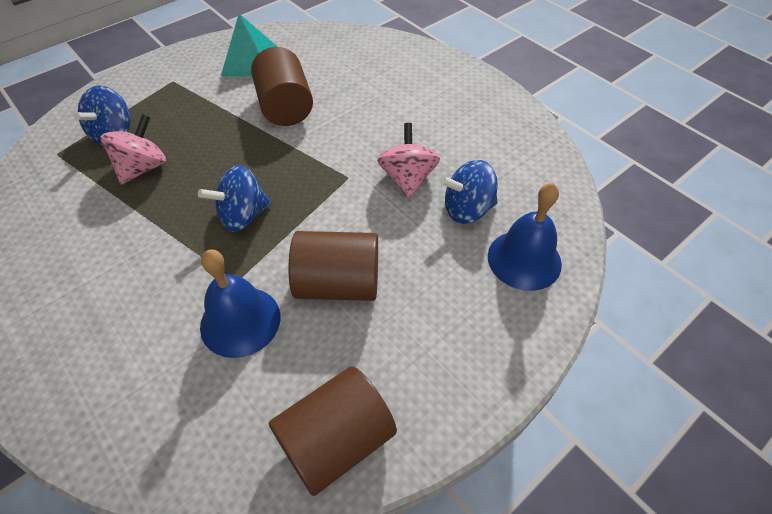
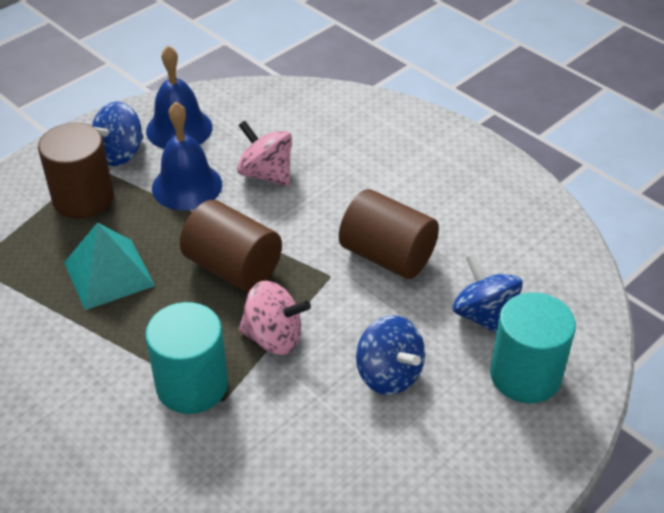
turquoise cylinder: 0 -> 2

